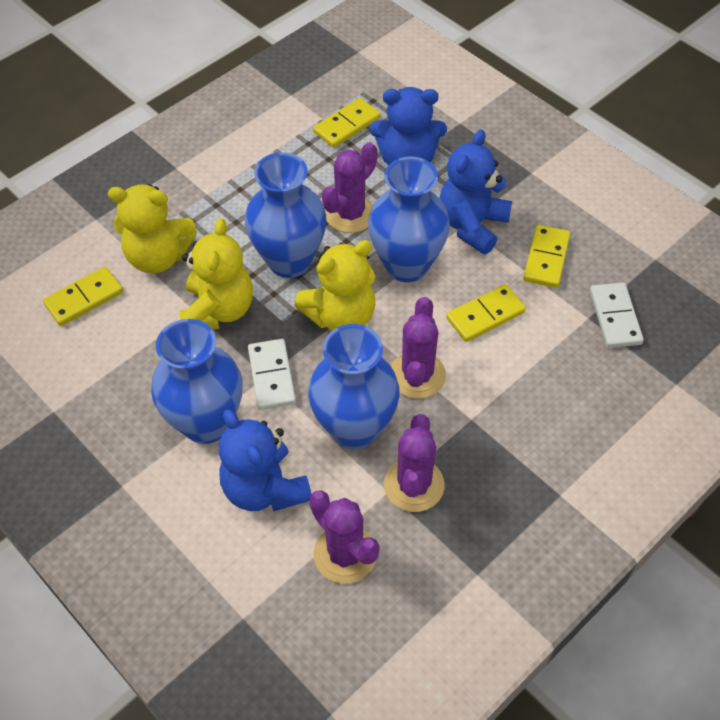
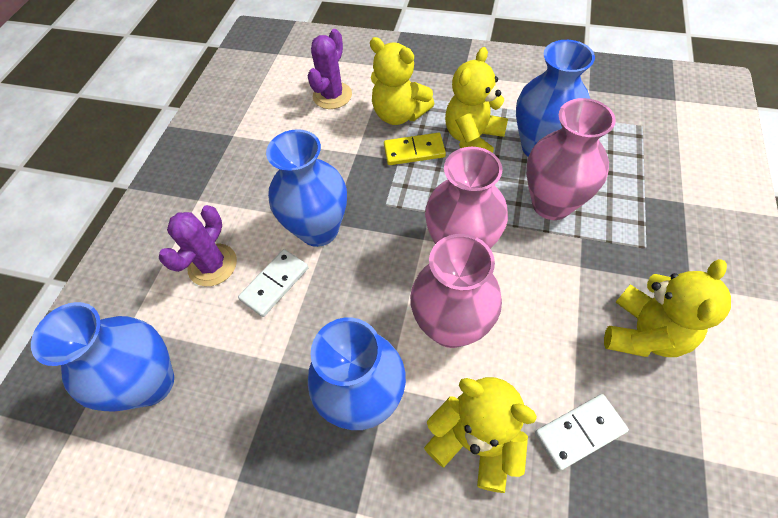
blue teddy bear: 3 -> 0
pink vase: 0 -> 3
purple cactus: 4 -> 2
yellow domino: 4 -> 1
yellow teddy bear: 3 -> 4

